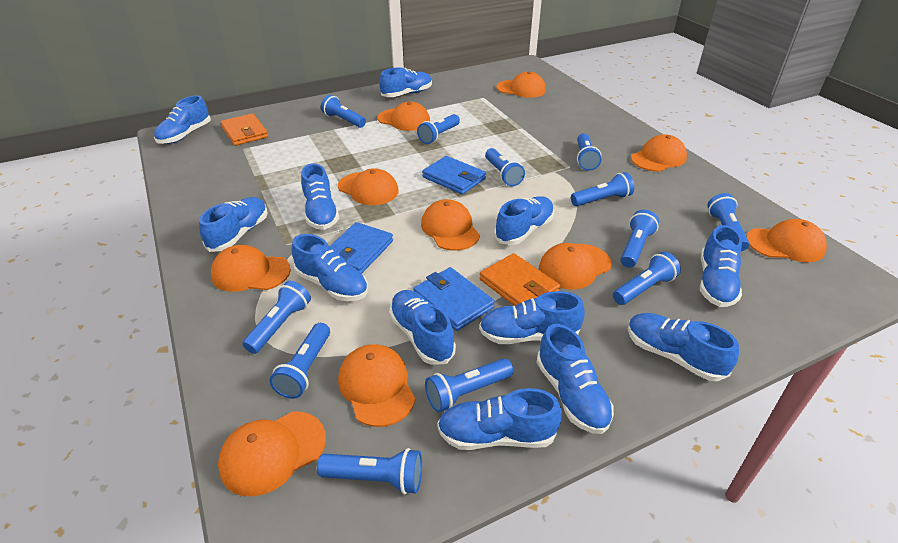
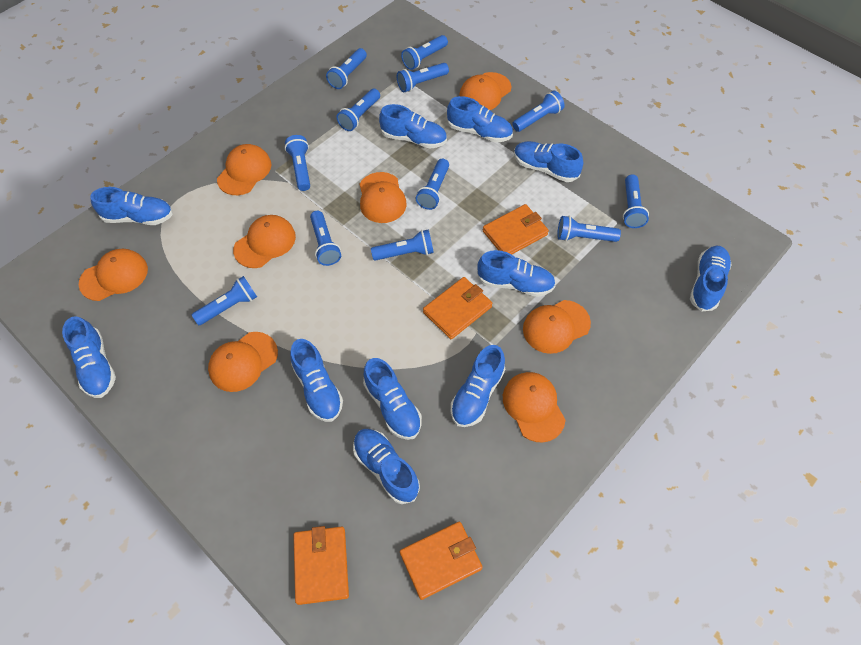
blue shoe: 12 -> 11
blue wallet: 3 -> 0
orange cap: 10 -> 8
orange wallet: 2 -> 4

